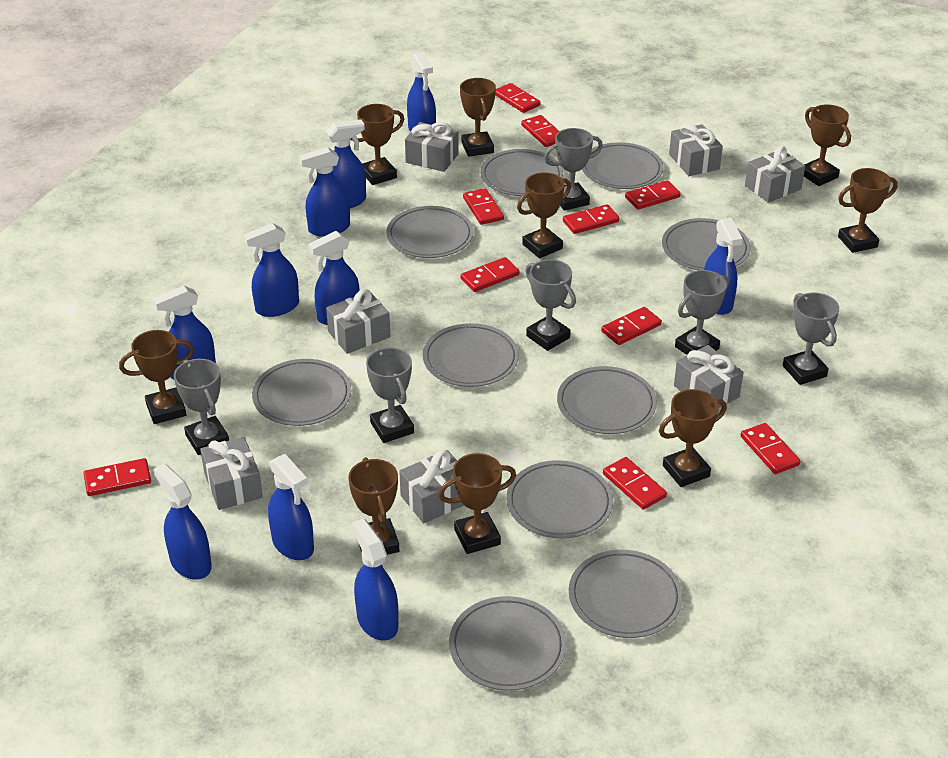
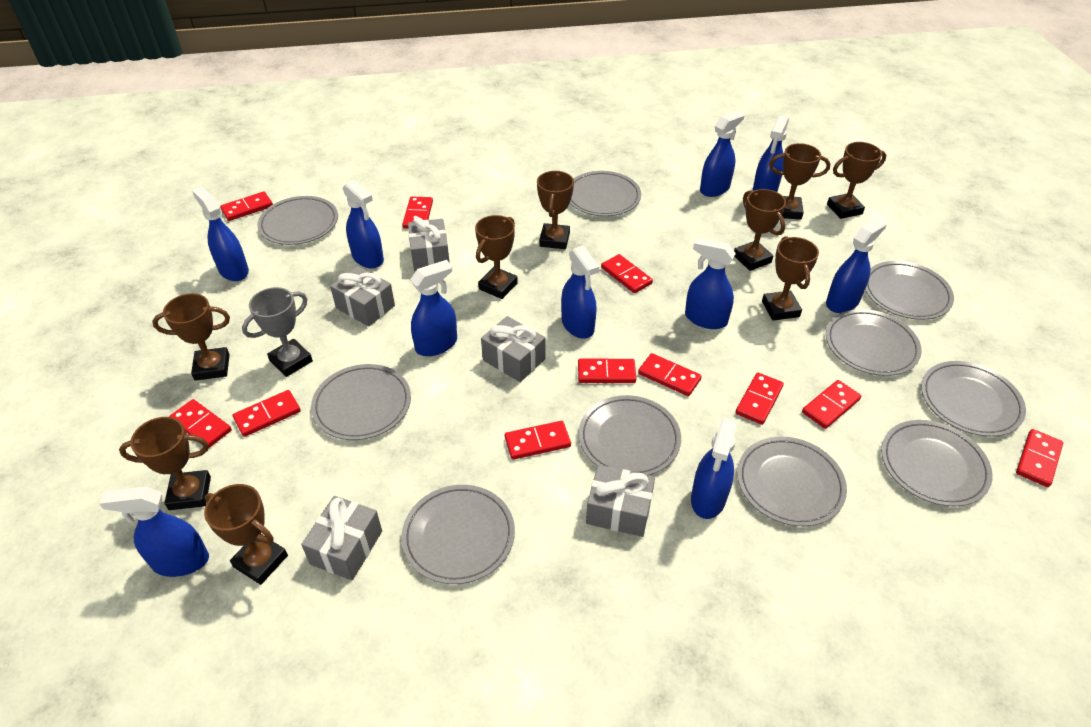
grey gift: 7 -> 5
grey trophy: 6 -> 1
red domino: 10 -> 11

